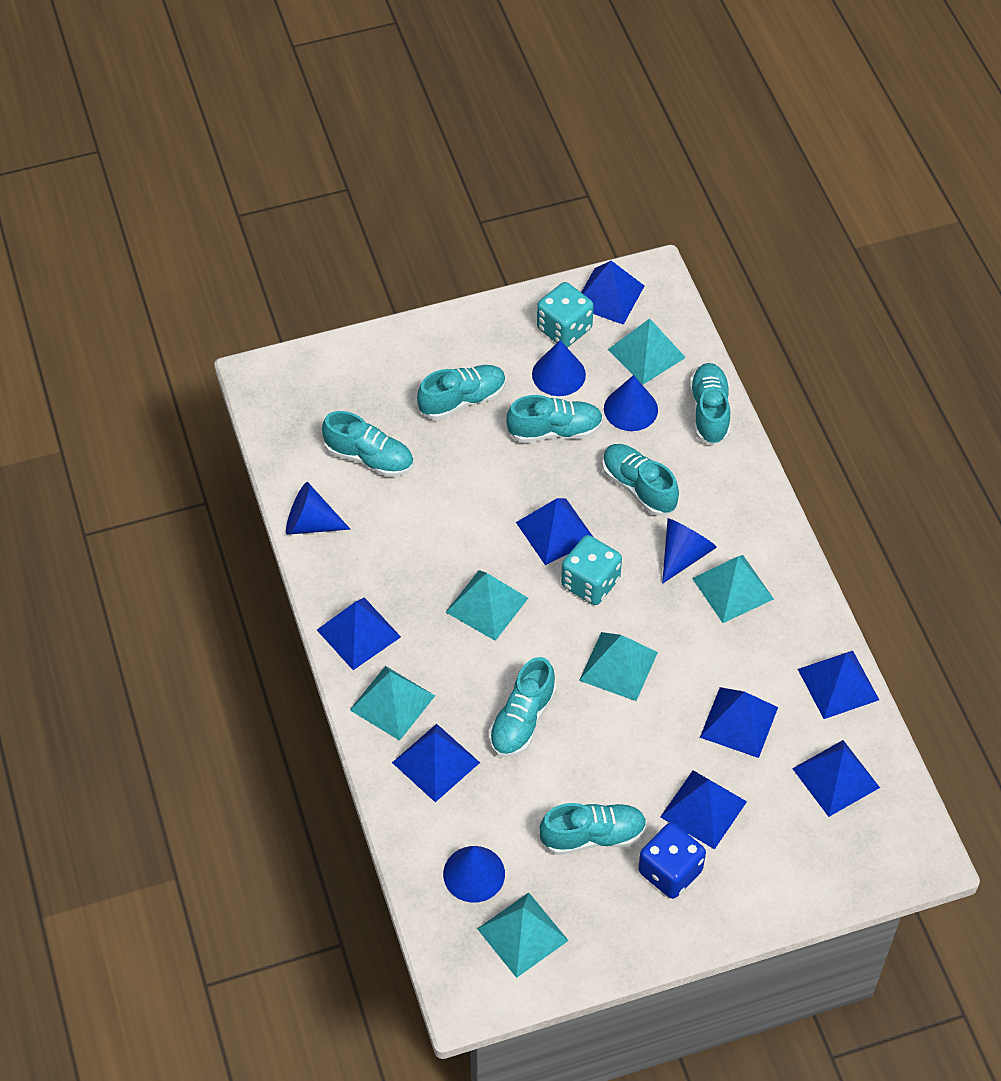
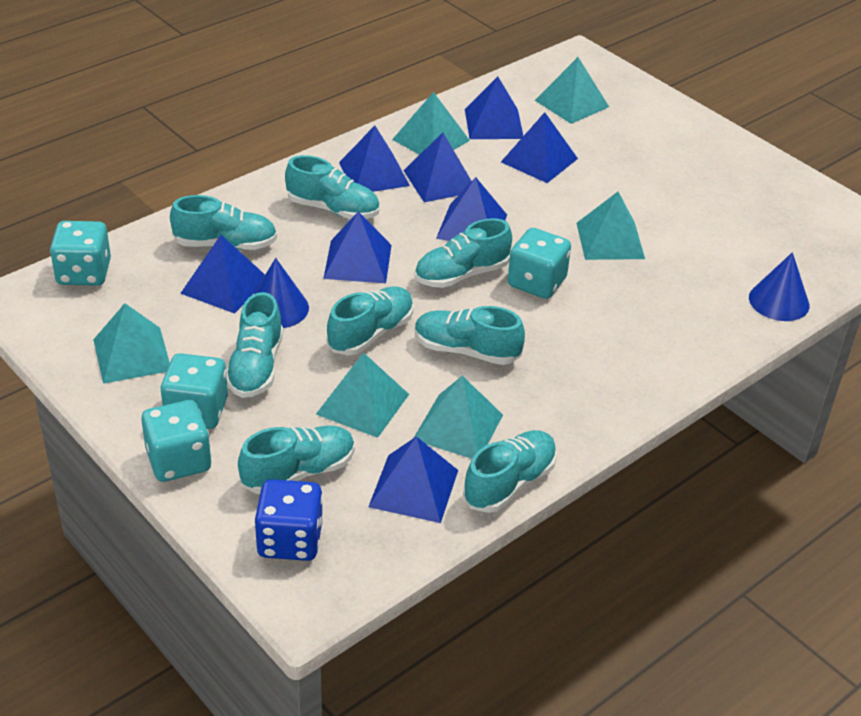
blue cone: 5 -> 2
turquoise dice: 2 -> 4
turquoise shoe: 7 -> 8

